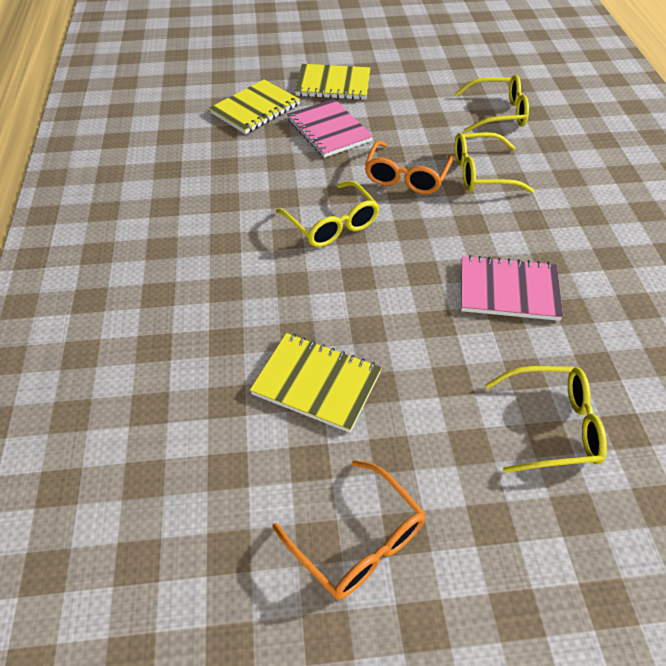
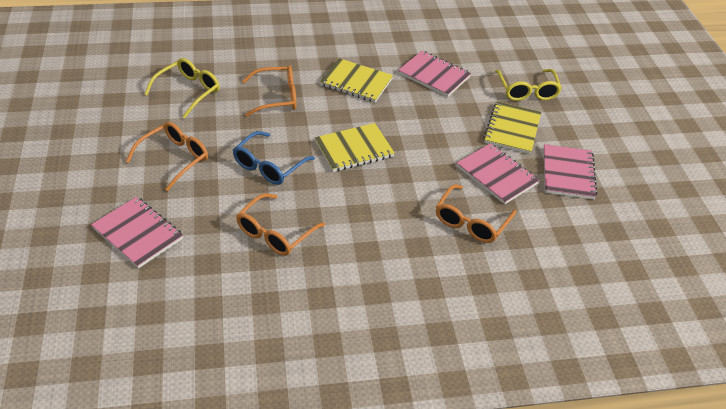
blue glasses: 0 -> 1
orange glasses: 2 -> 4
pink notebook: 2 -> 4
yellow glasses: 4 -> 2

